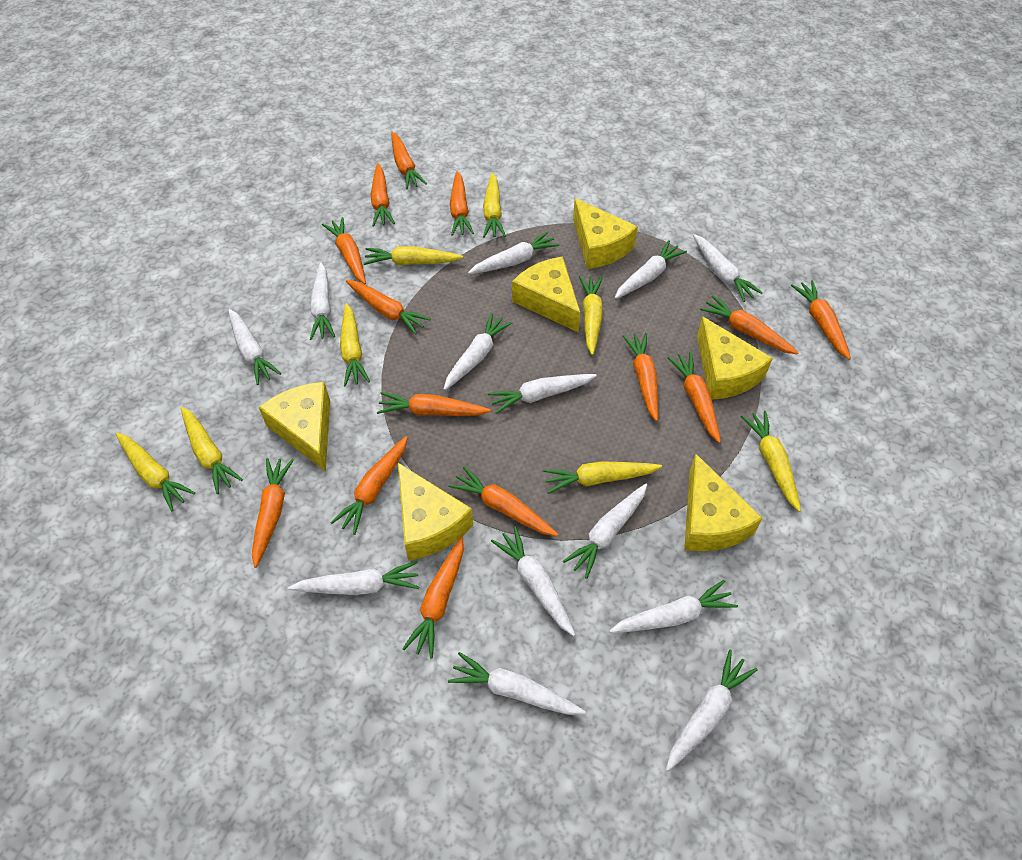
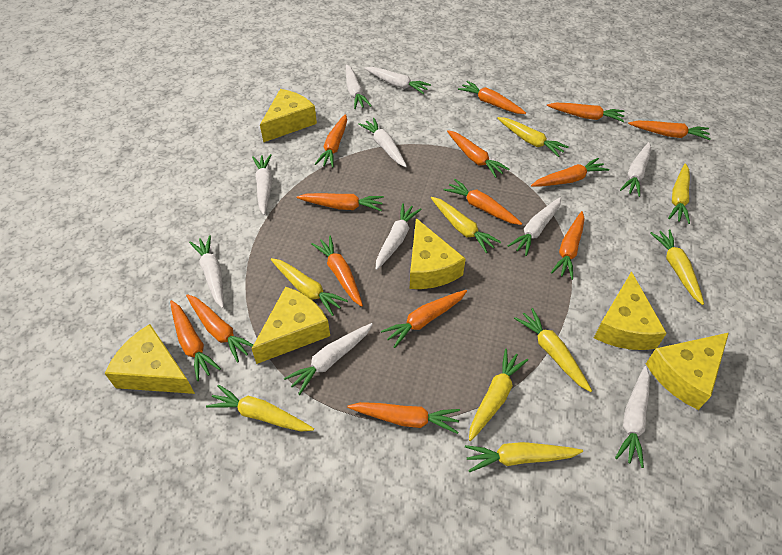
white carrot: 13 -> 10
yellow carrot: 8 -> 9

